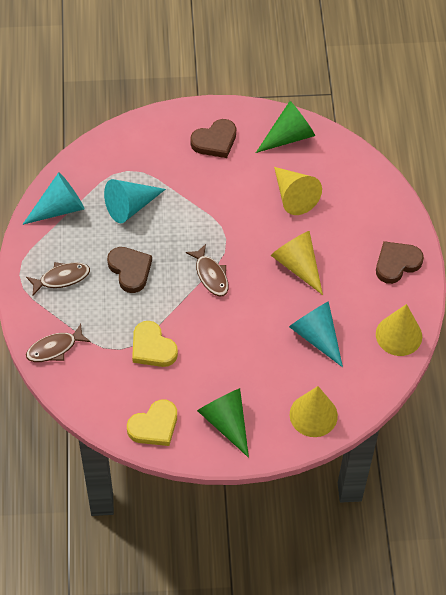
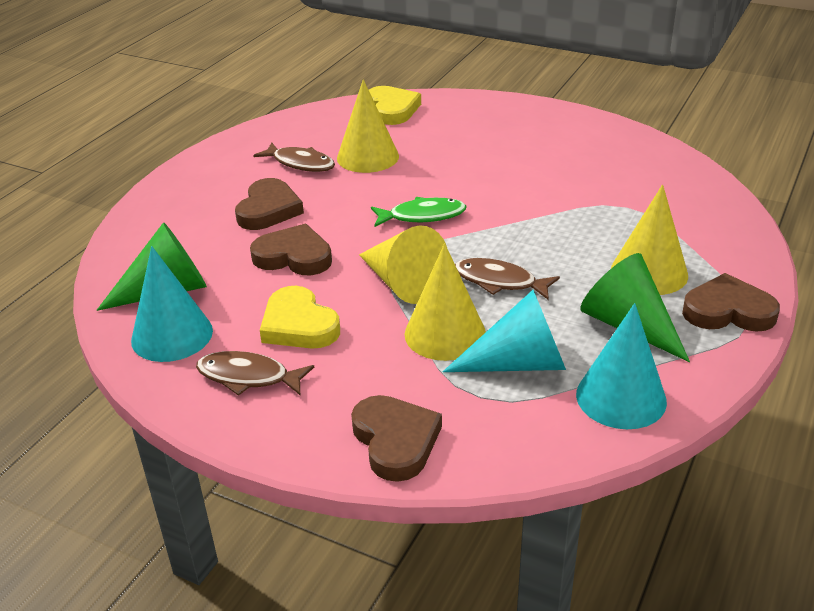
brown heart: 3 -> 4
green fish: 0 -> 1

